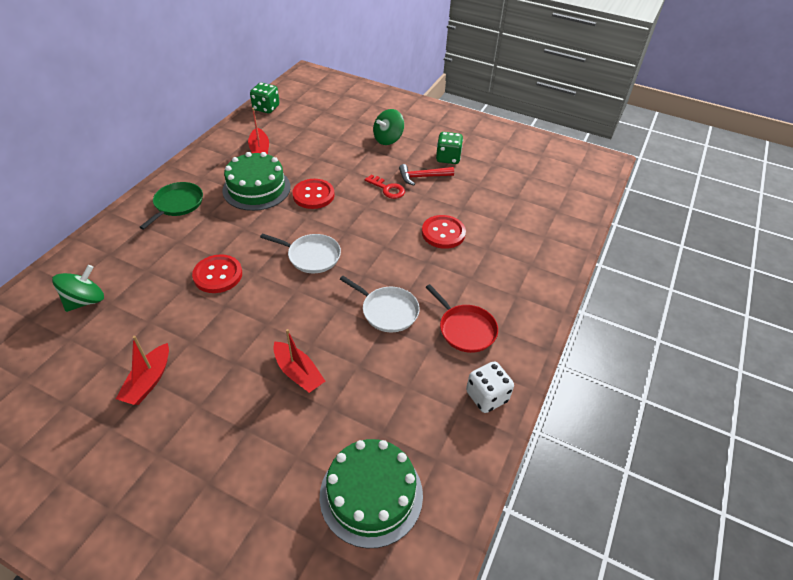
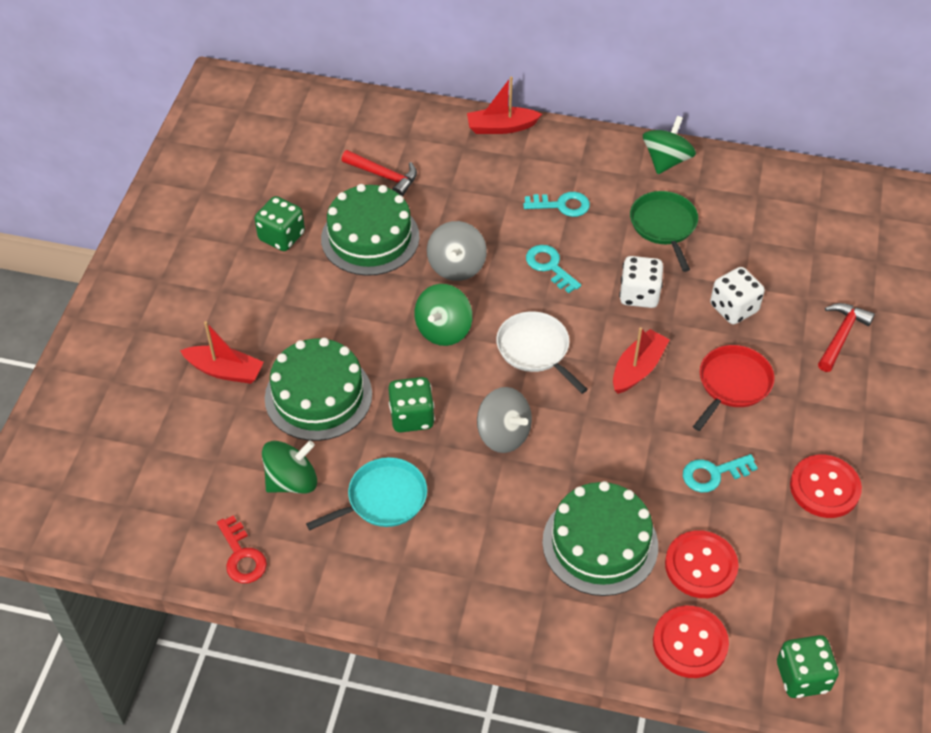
green cake: 2 -> 3
green dice: 2 -> 3
green spinning top: 2 -> 3
grey spinning top: 0 -> 2
red hammer: 1 -> 2
turquoise key: 0 -> 3
turquoise pan: 0 -> 1
white dice: 1 -> 2
white pan: 2 -> 1

